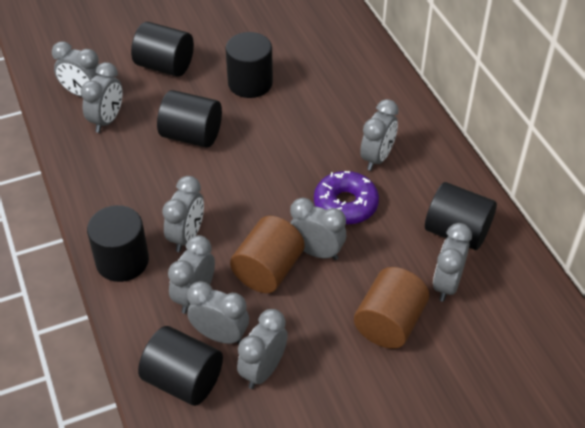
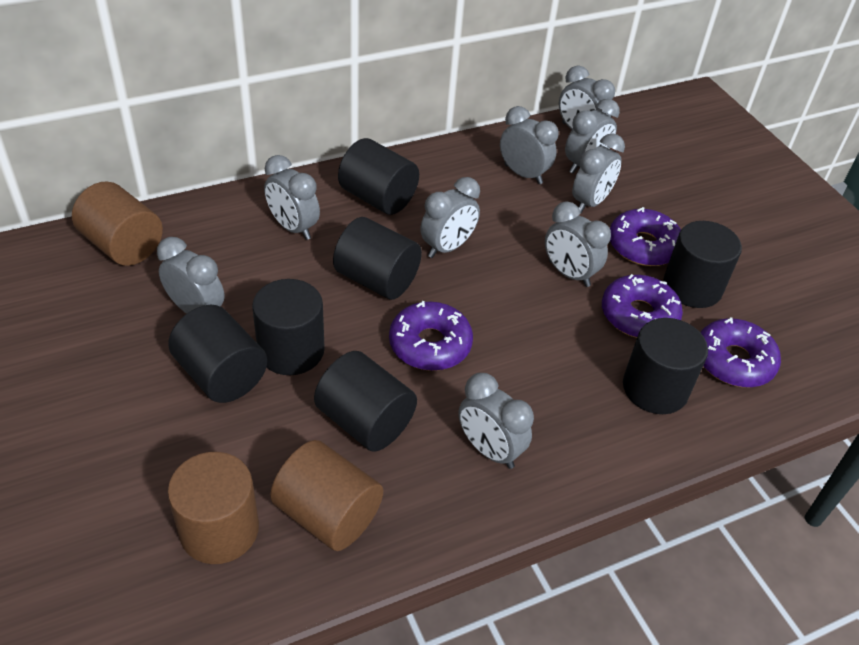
black cylinder: 6 -> 7
brown cylinder: 2 -> 3
purple donut: 1 -> 4

